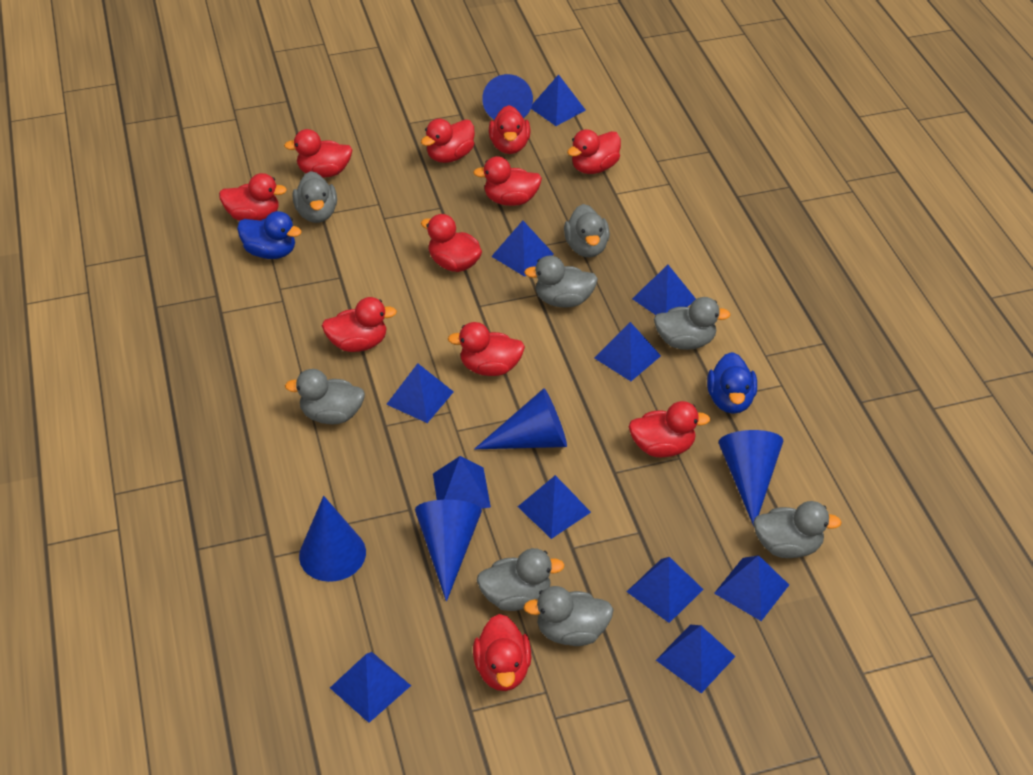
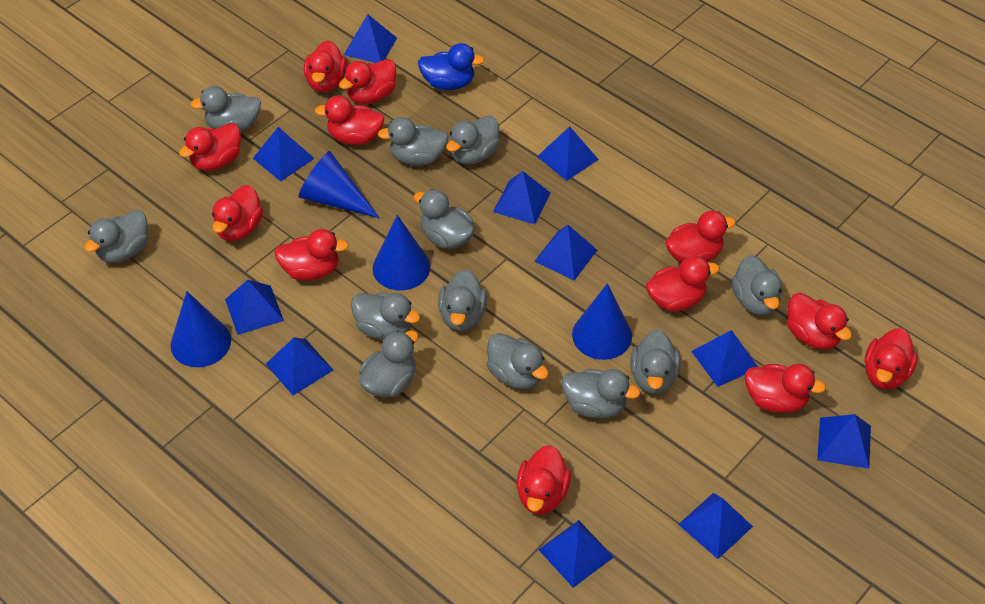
blue cone: 5 -> 4
blue duck: 2 -> 1
grey duck: 8 -> 12
red duck: 11 -> 12

